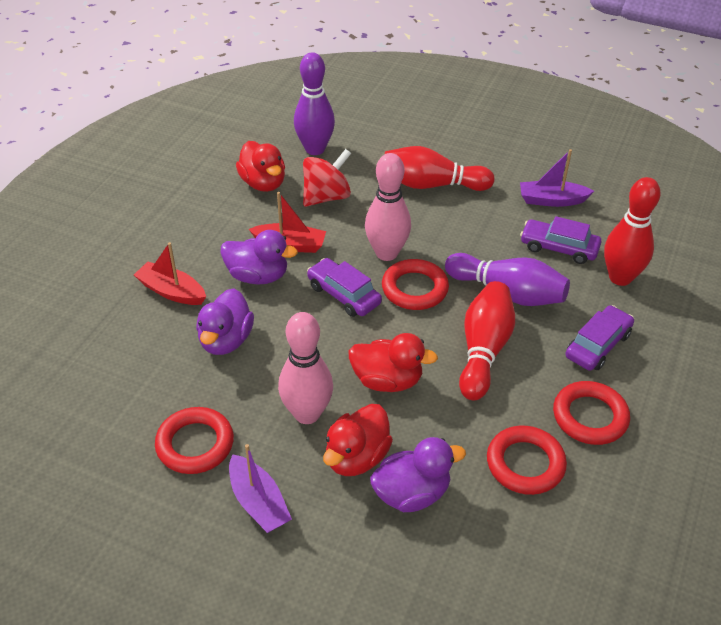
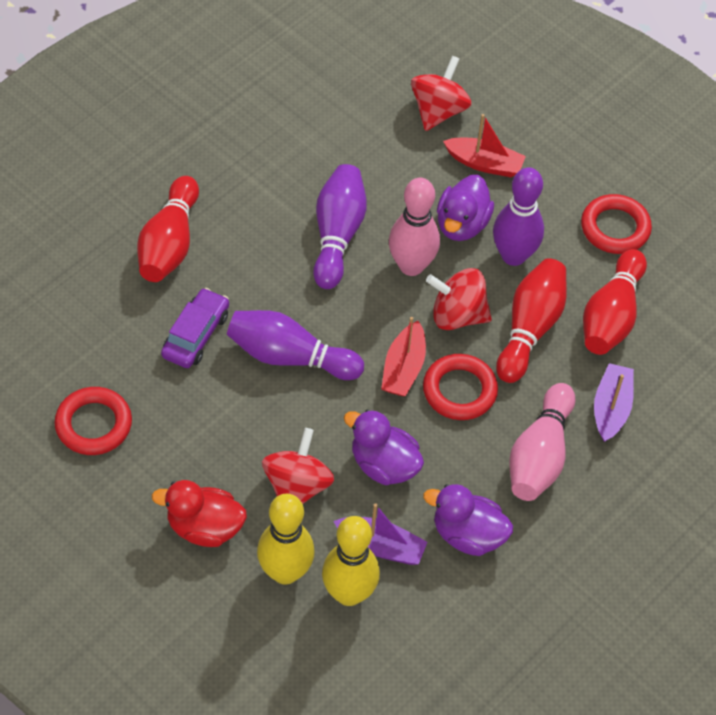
purple bowling pin: 2 -> 3
purple car: 3 -> 1
red duck: 3 -> 1
red ring: 4 -> 3
red spinning top: 1 -> 3
yellow bowling pin: 0 -> 2

